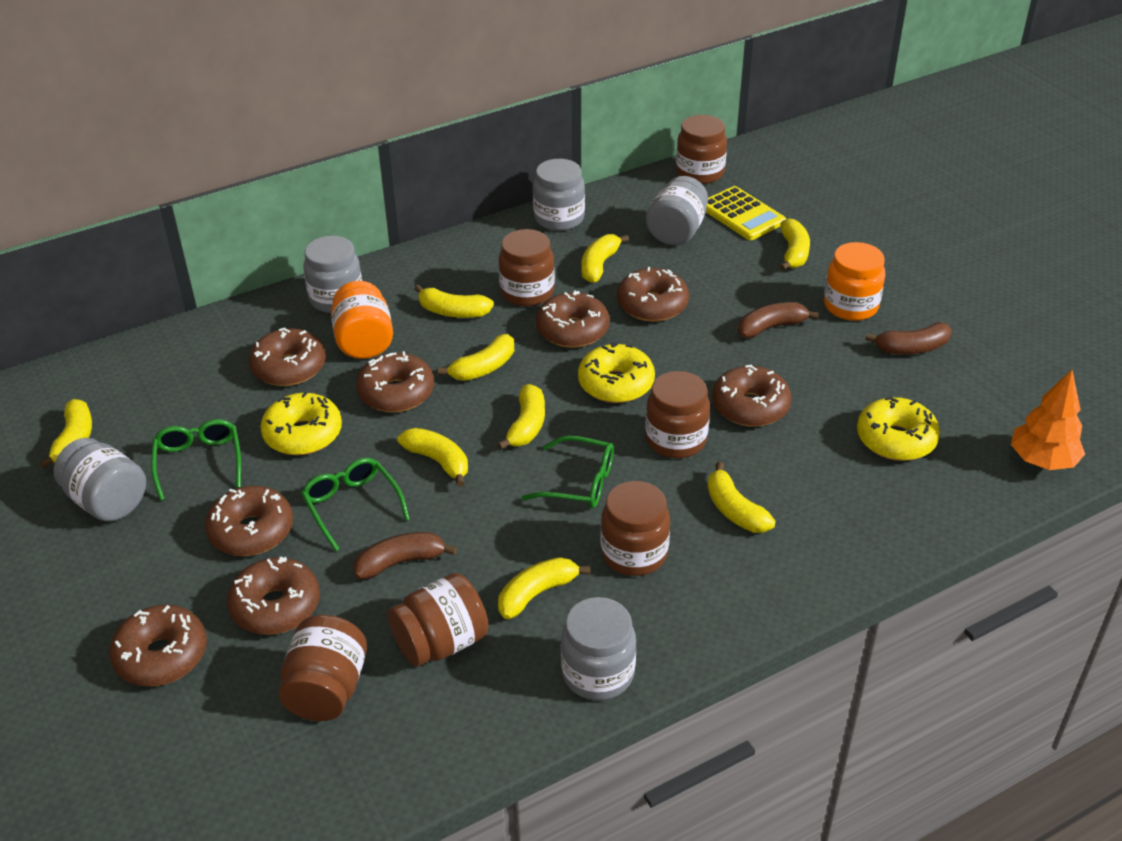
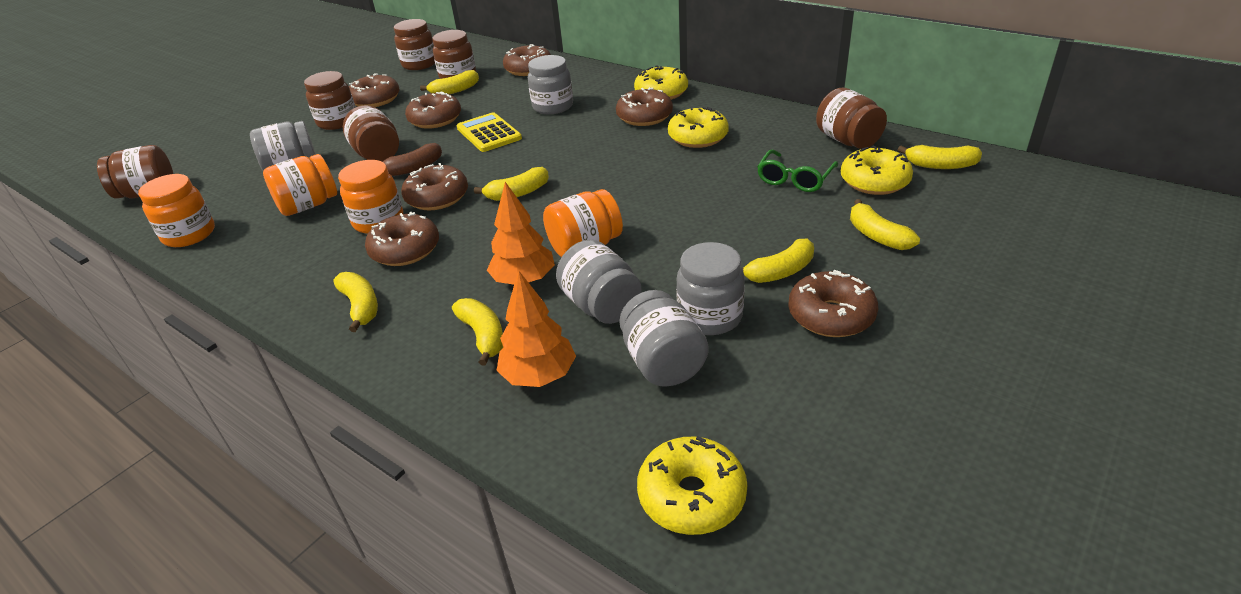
brown banana: 3 -> 1
brown donut: 8 -> 7
green glasses: 3 -> 1
orange jar: 2 -> 4
orange tree: 1 -> 2
yellow banana: 9 -> 7
yellow donut: 3 -> 4

